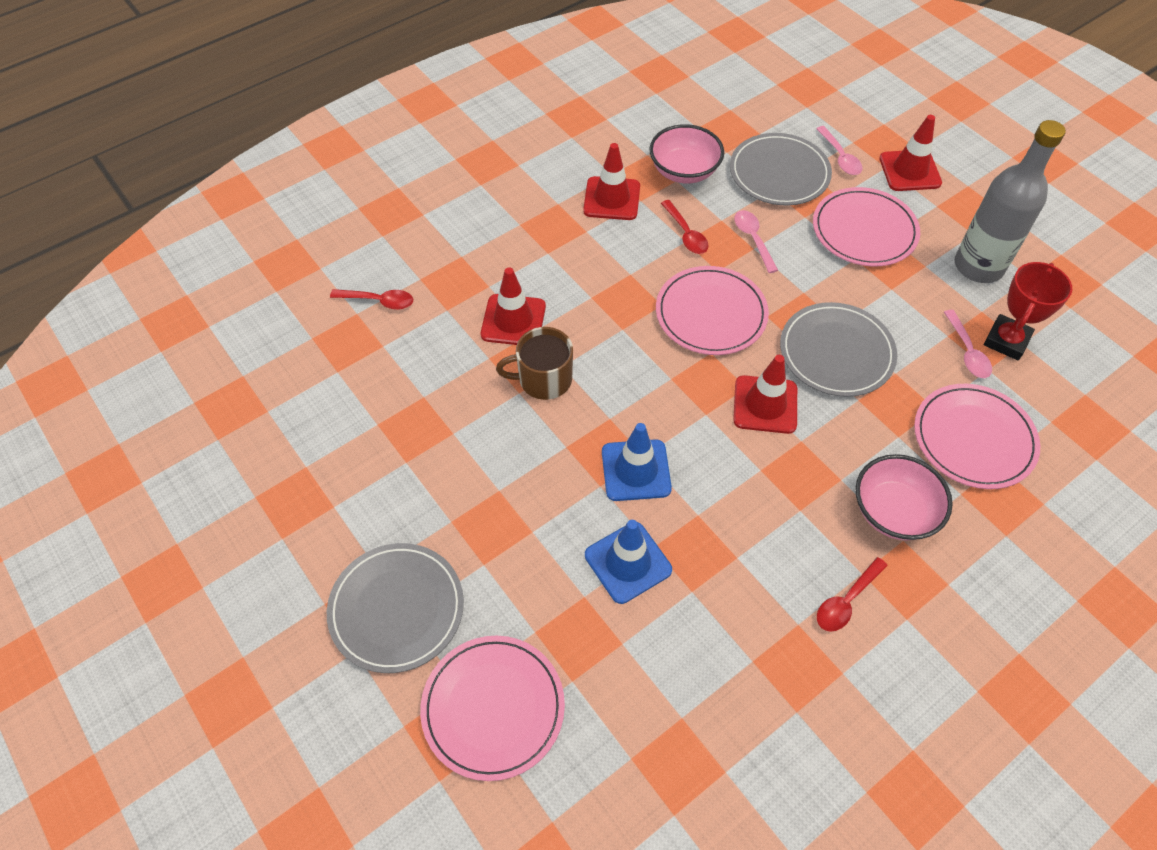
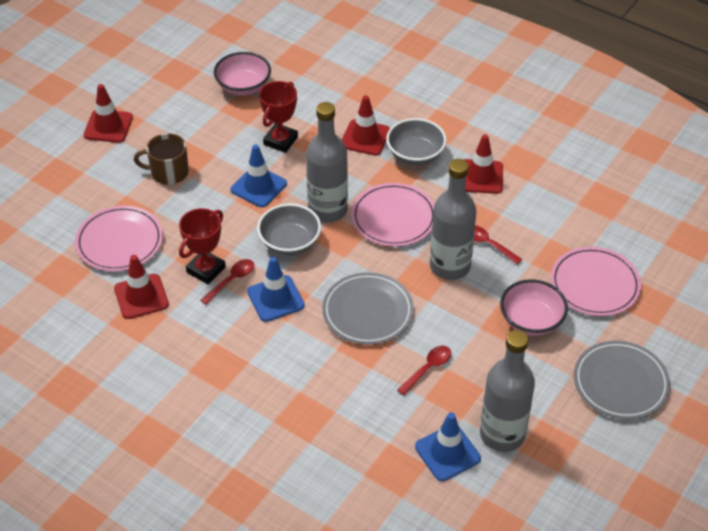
blue traffic cone: 2 -> 3
grey bottle: 1 -> 3
grey bowl: 0 -> 2
grey plate: 3 -> 2
pink plate: 4 -> 3
pink spoon: 3 -> 0
red trophy: 1 -> 2

